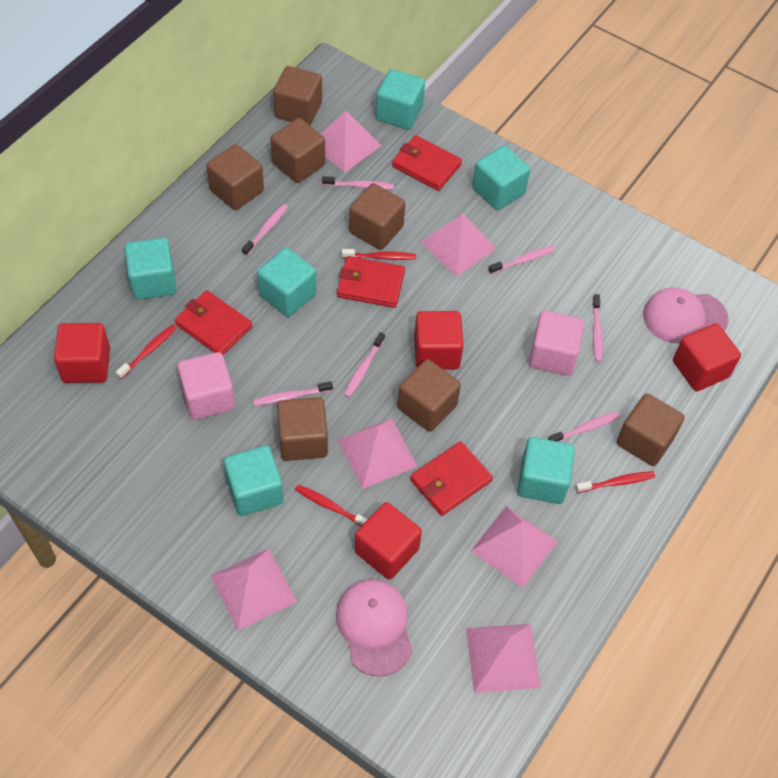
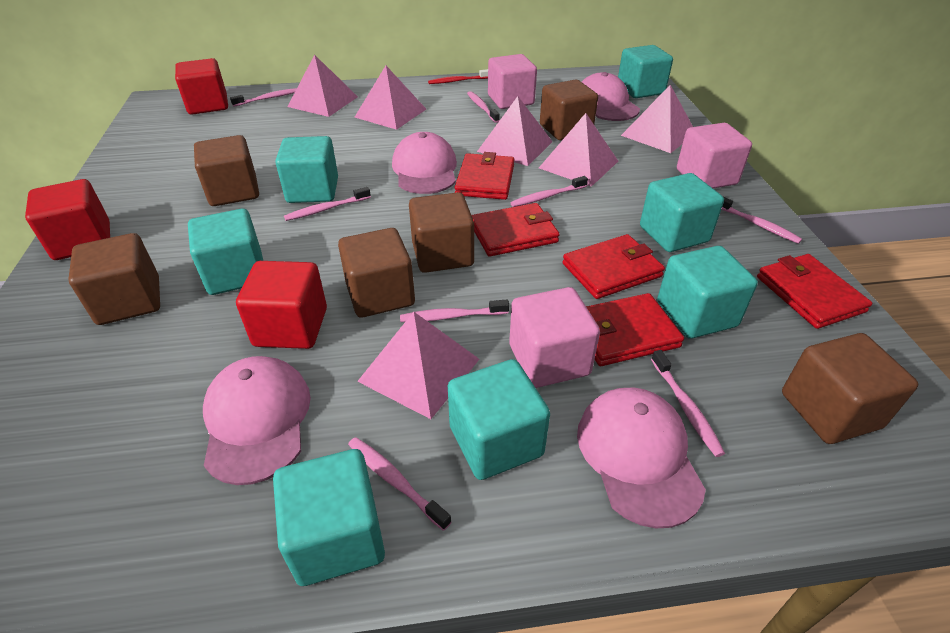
brown cube: 7 -> 6
pink cap: 2 -> 4
pink cube: 2 -> 3
pink toothbrush: 7 -> 8
red cube: 4 -> 3
red toothbrush: 4 -> 1
red wallet: 4 -> 5
turquoise cube: 6 -> 7

